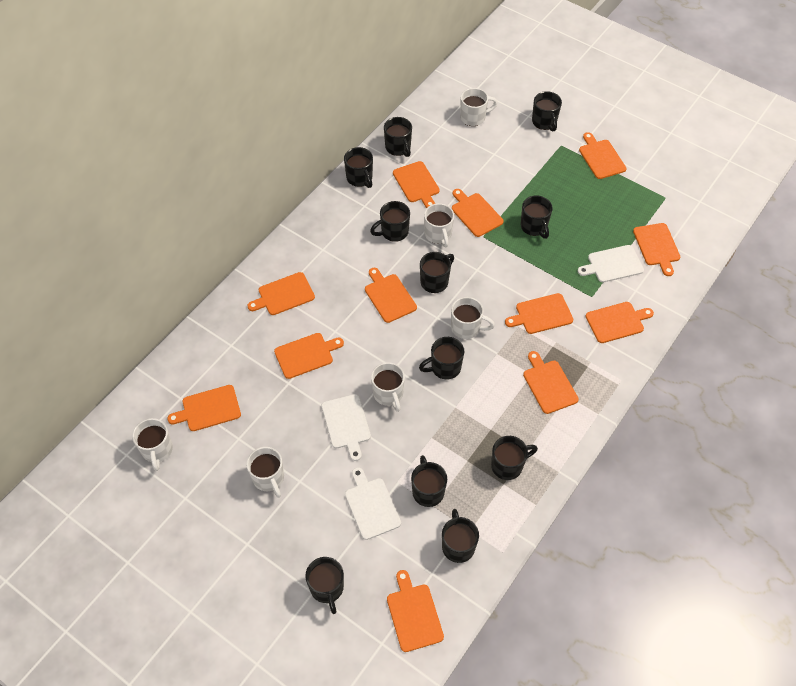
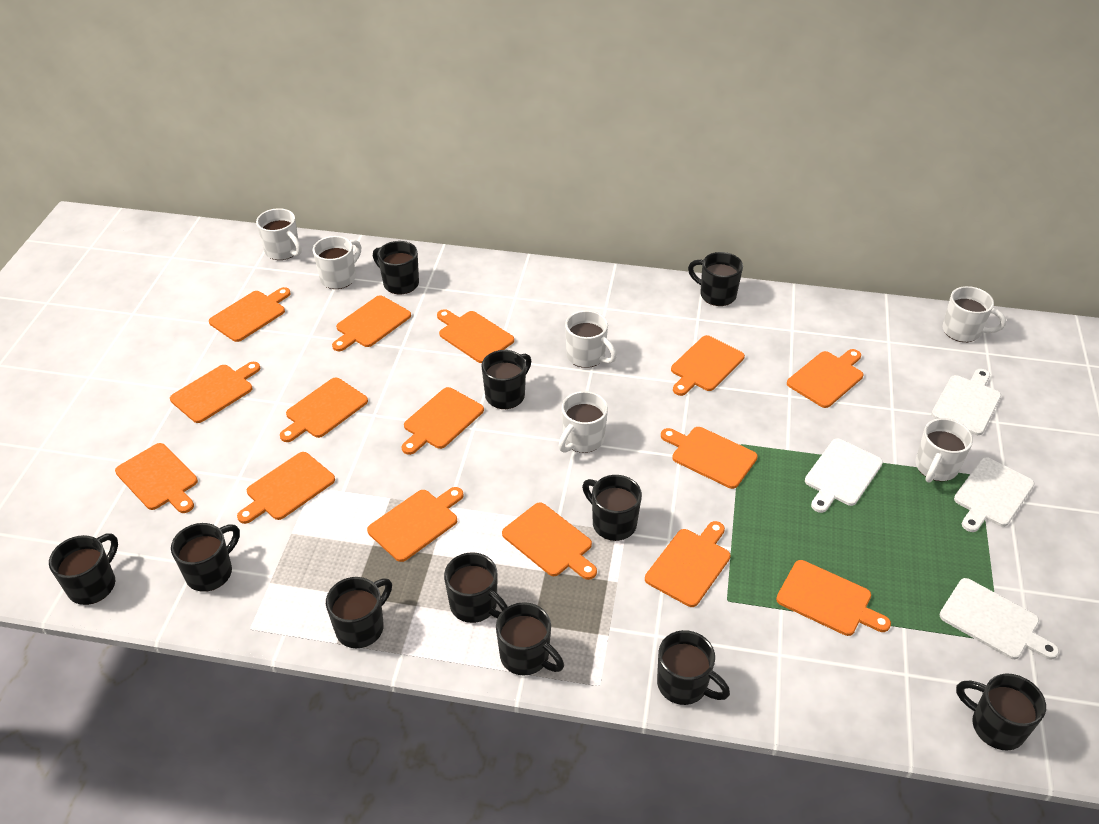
orange cutting board: 12 -> 15
white cutting board: 3 -> 4

